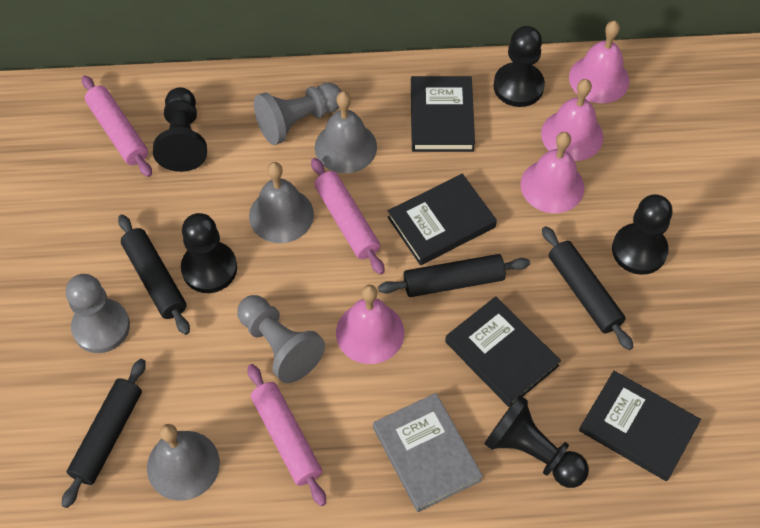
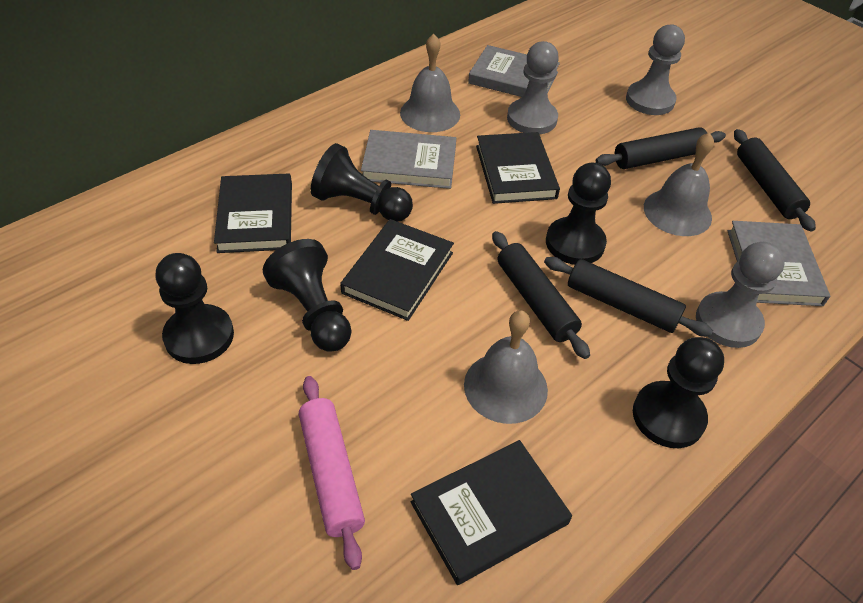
grey book: 1 -> 3
pink bell: 4 -> 0
pink rolling pin: 3 -> 1

